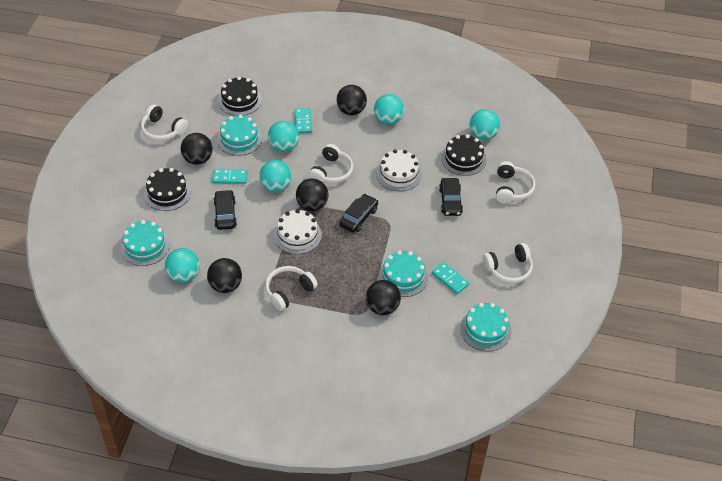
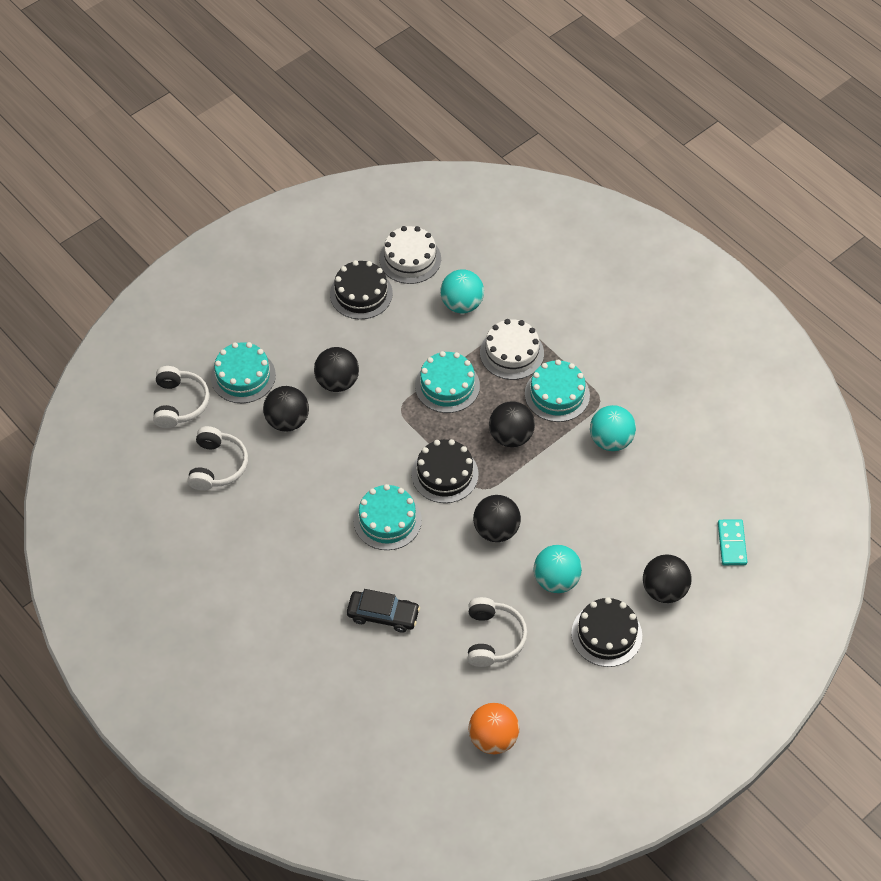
black car: 3 -> 1
orange ball: 0 -> 1
turquoise ball: 5 -> 3
turquoise domino: 3 -> 1
white headphones: 5 -> 3

